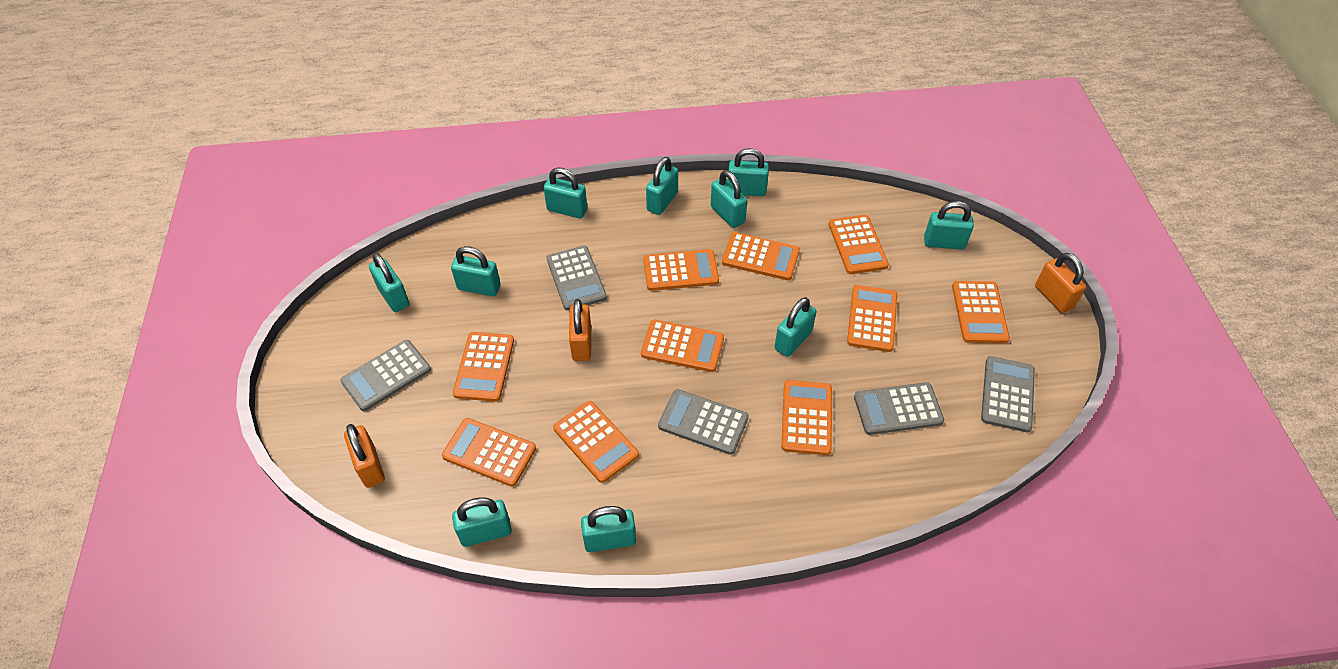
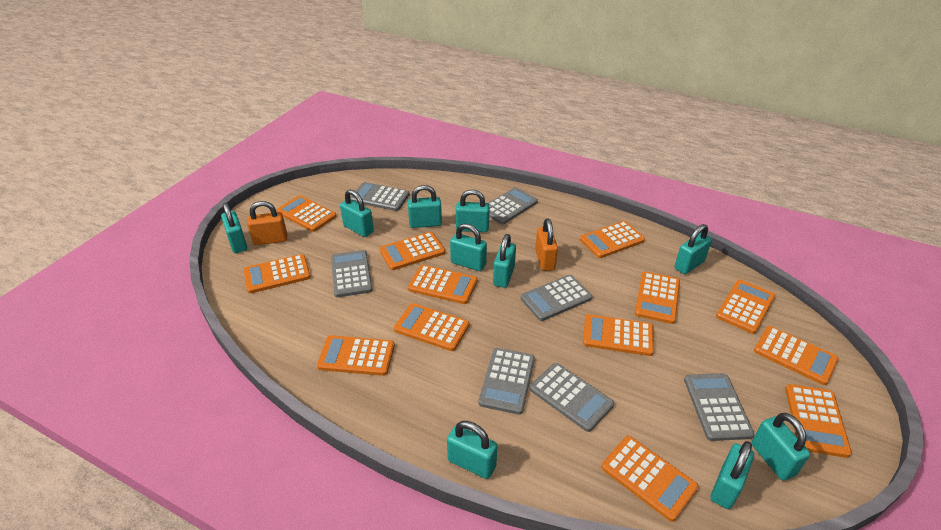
grey calculator: 5 -> 7
orange calculator: 10 -> 13
orange padlock: 3 -> 2

